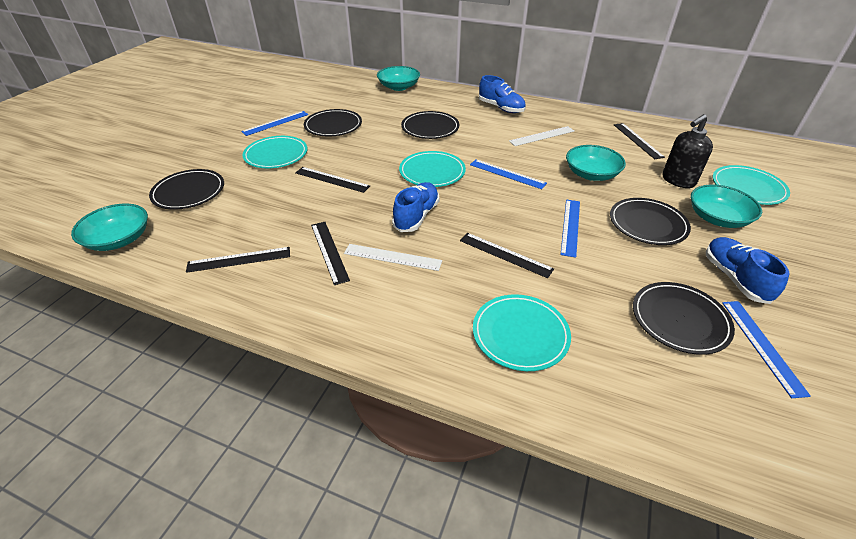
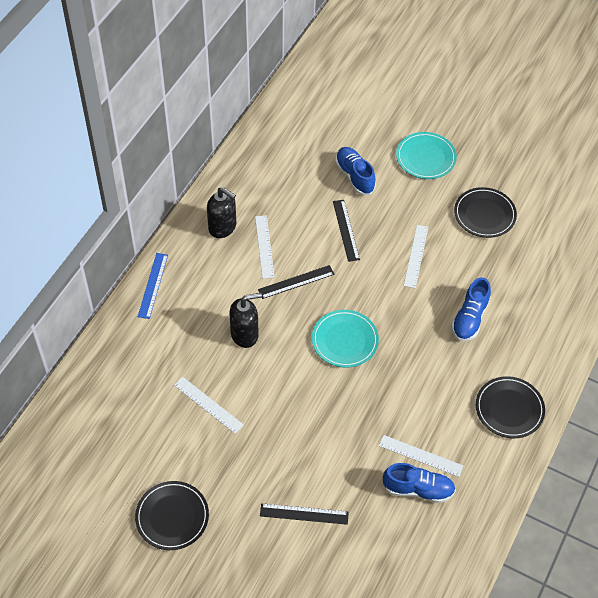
black plate: 5 -> 3
black ruler: 5 -> 3
black soap dispenser: 1 -> 2
blue ruler: 4 -> 1
turquoise bowl: 4 -> 0
turquoise plate: 4 -> 2
white ruler: 2 -> 4

